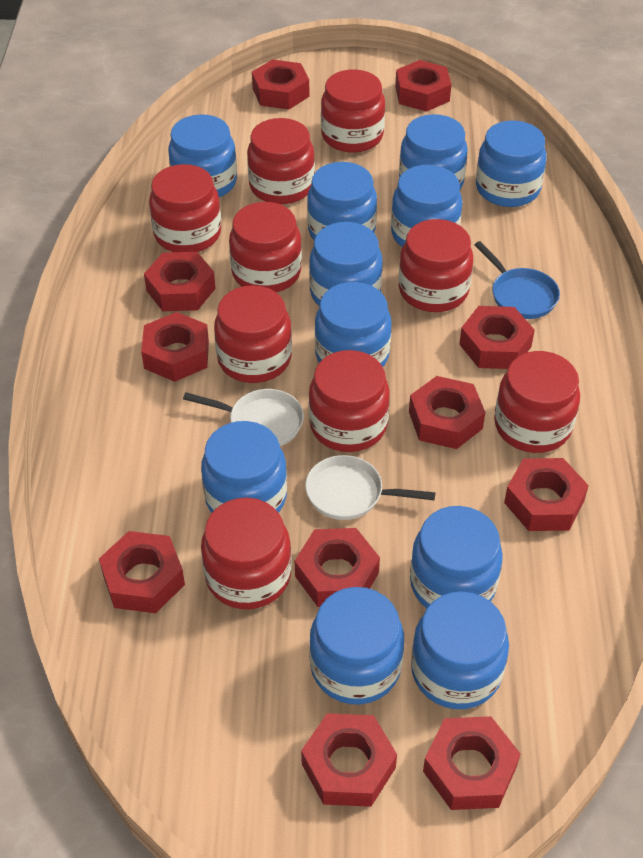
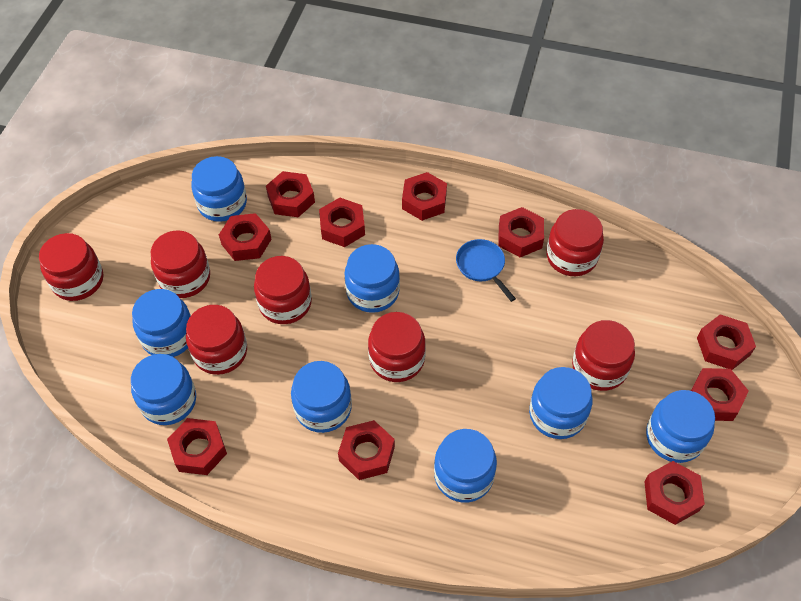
blue jar: 11 -> 8
red jar: 9 -> 7
red nut: 11 -> 10
white pan: 2 -> 0

